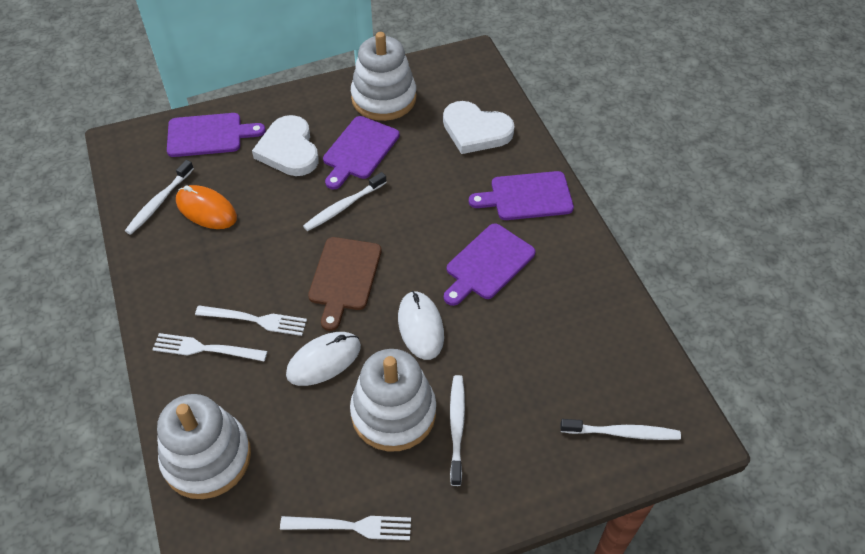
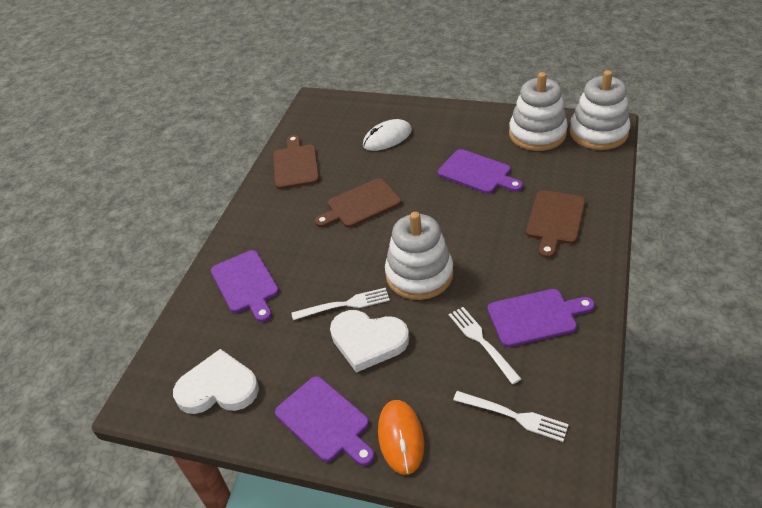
brown cutting board: 1 -> 3
white mouse: 2 -> 1
white toothbrush: 4 -> 0

